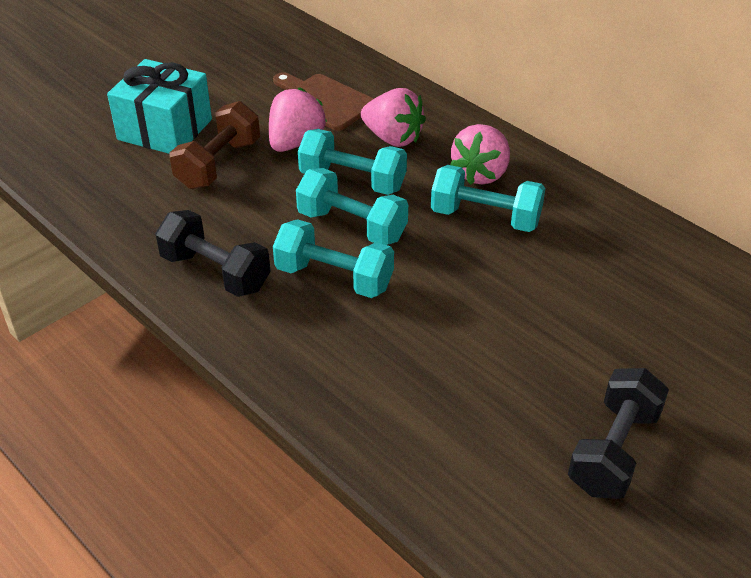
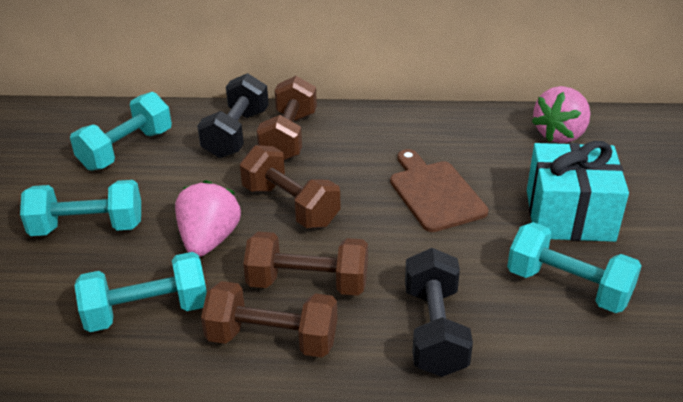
brown dumbbell: 1 -> 4
pink strawberry: 3 -> 2

